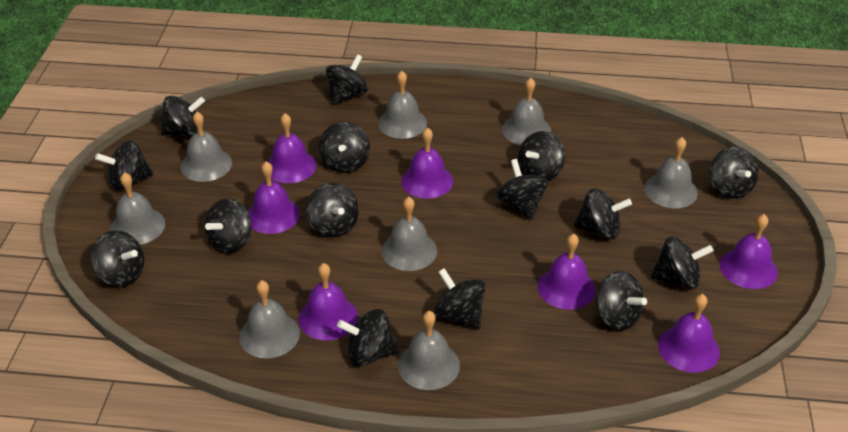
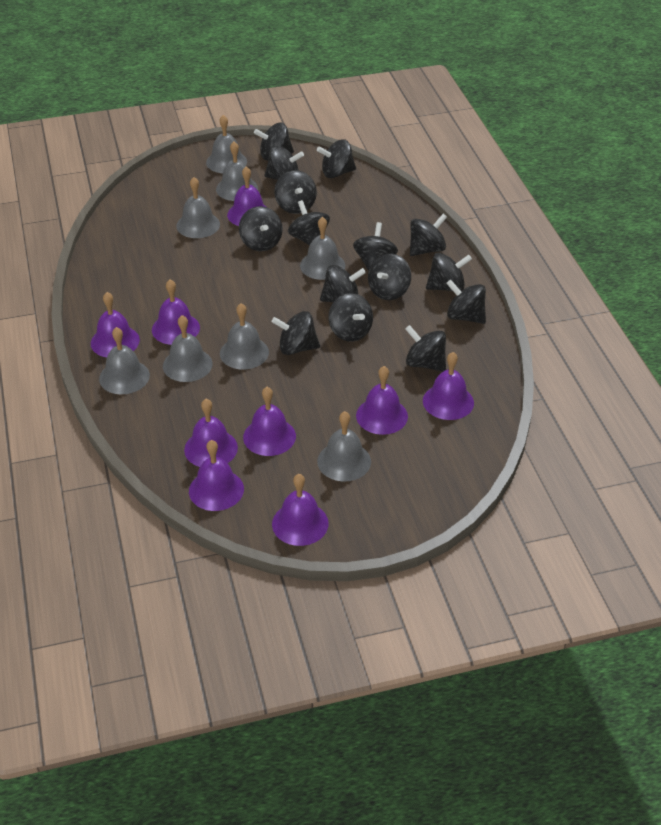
purple bell: 7 -> 9

